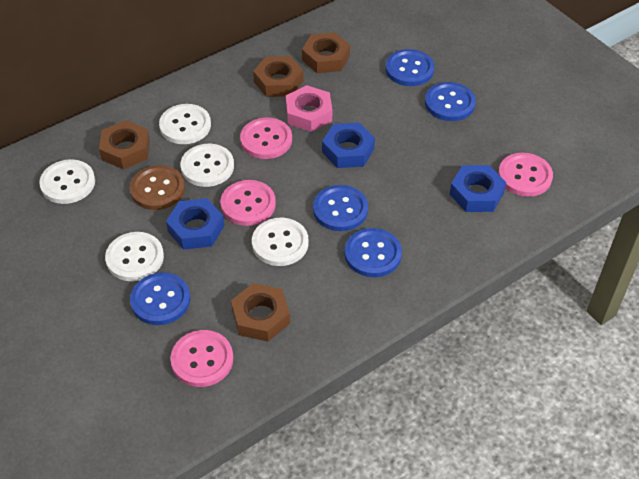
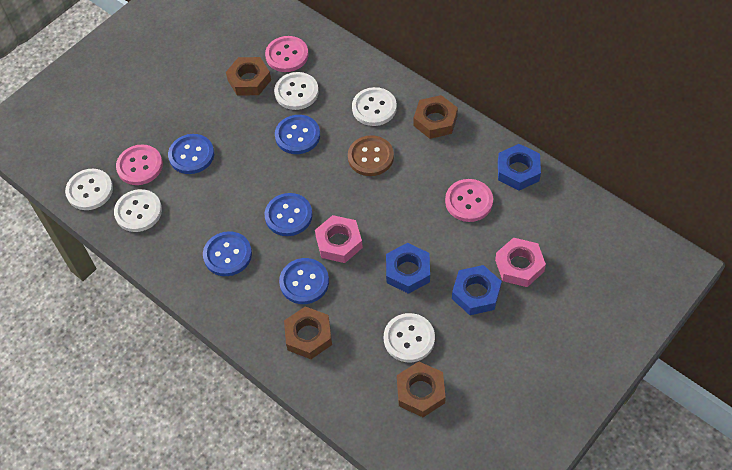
pink button: 4 -> 3
pink nut: 1 -> 2

